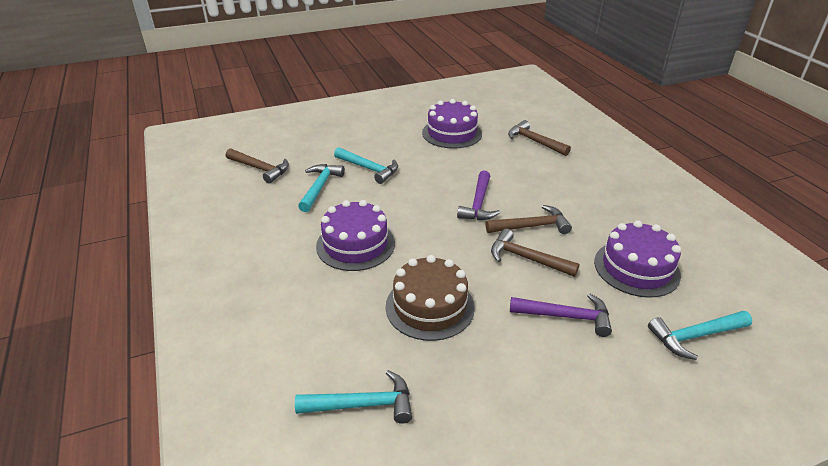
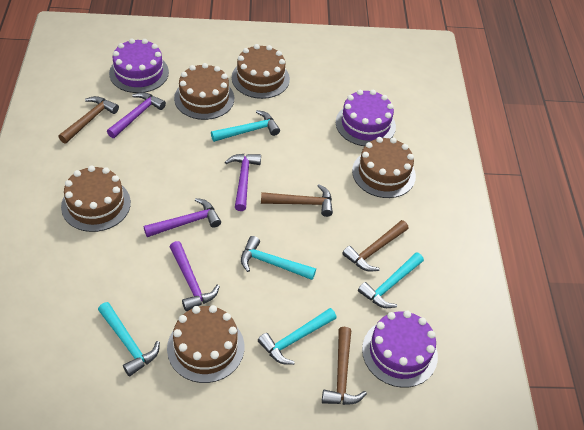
brown cake: 1 -> 5
purple hammer: 2 -> 4
turquoise hammer: 4 -> 5

